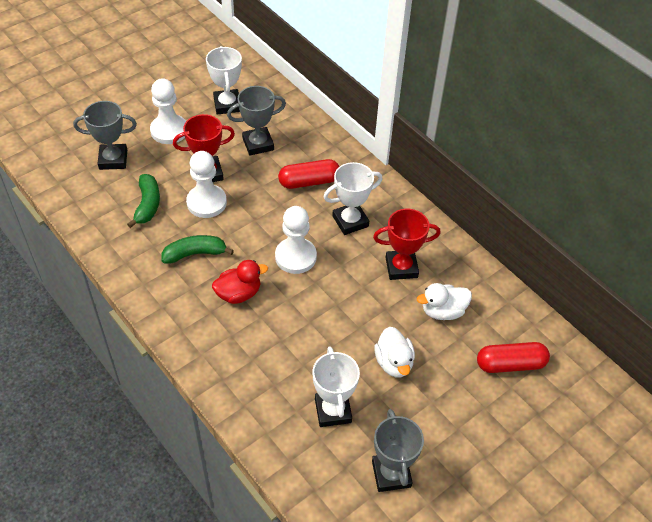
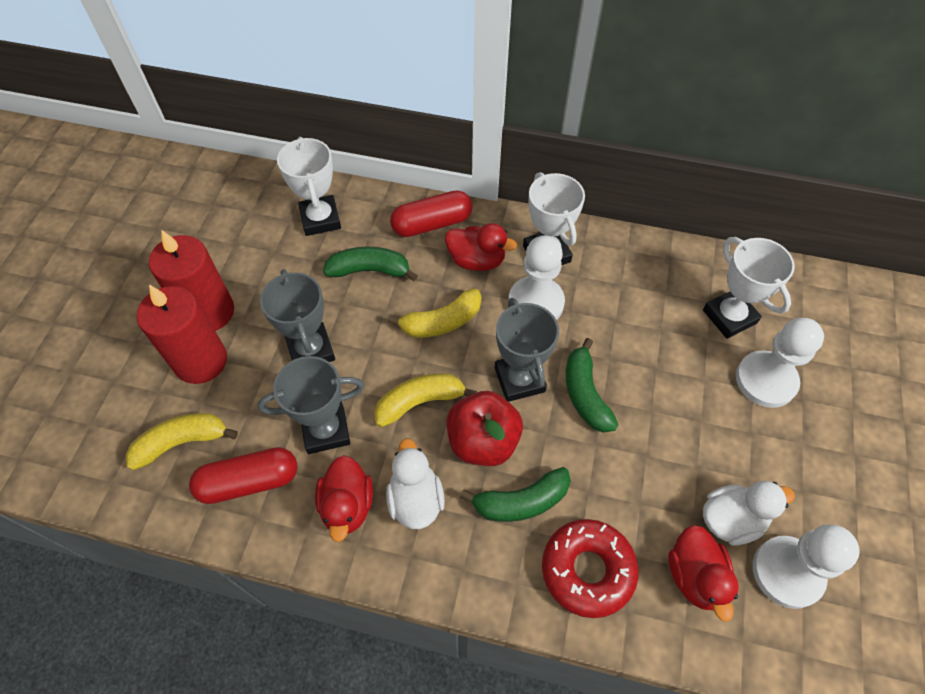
green banana: 2 -> 3
red apple: 0 -> 1
red candle: 0 -> 2
red donut: 0 -> 1
red duck: 1 -> 3
red trophy: 2 -> 0
yellow banana: 0 -> 3

